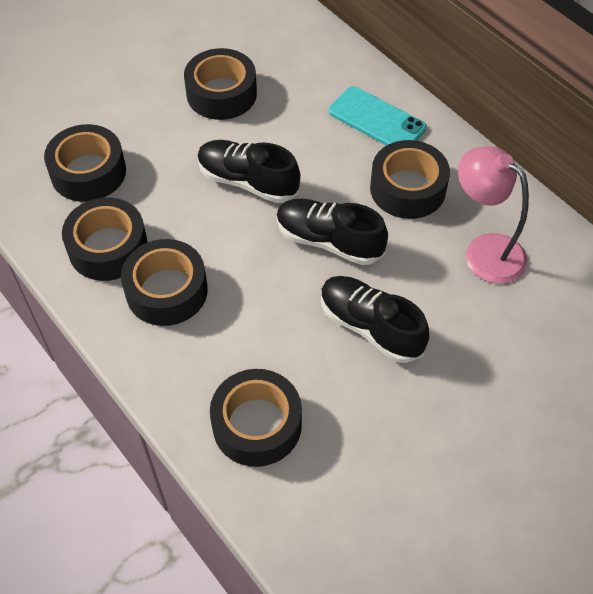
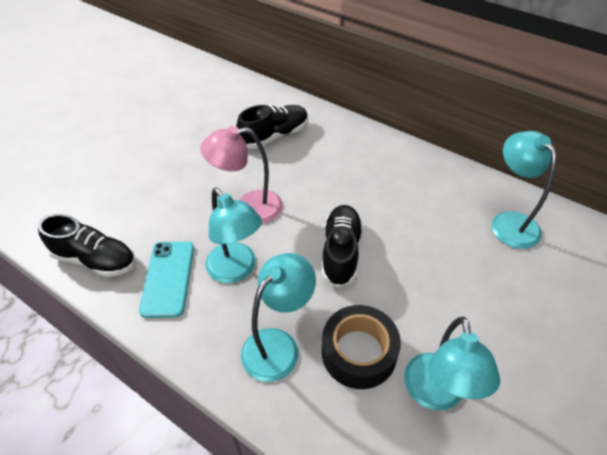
black tape: 6 -> 1
turquoise lamp: 0 -> 4

